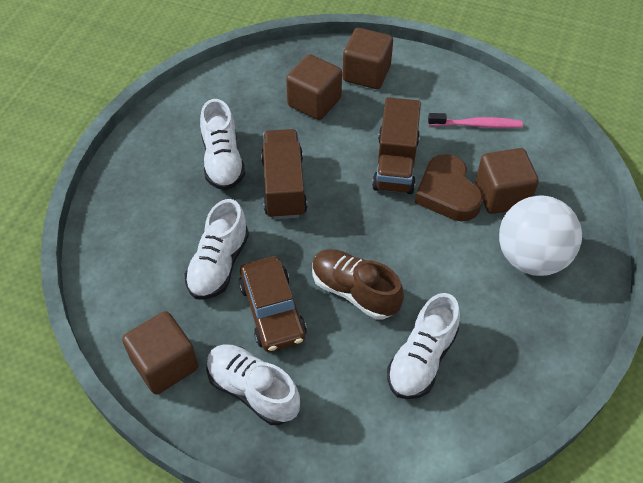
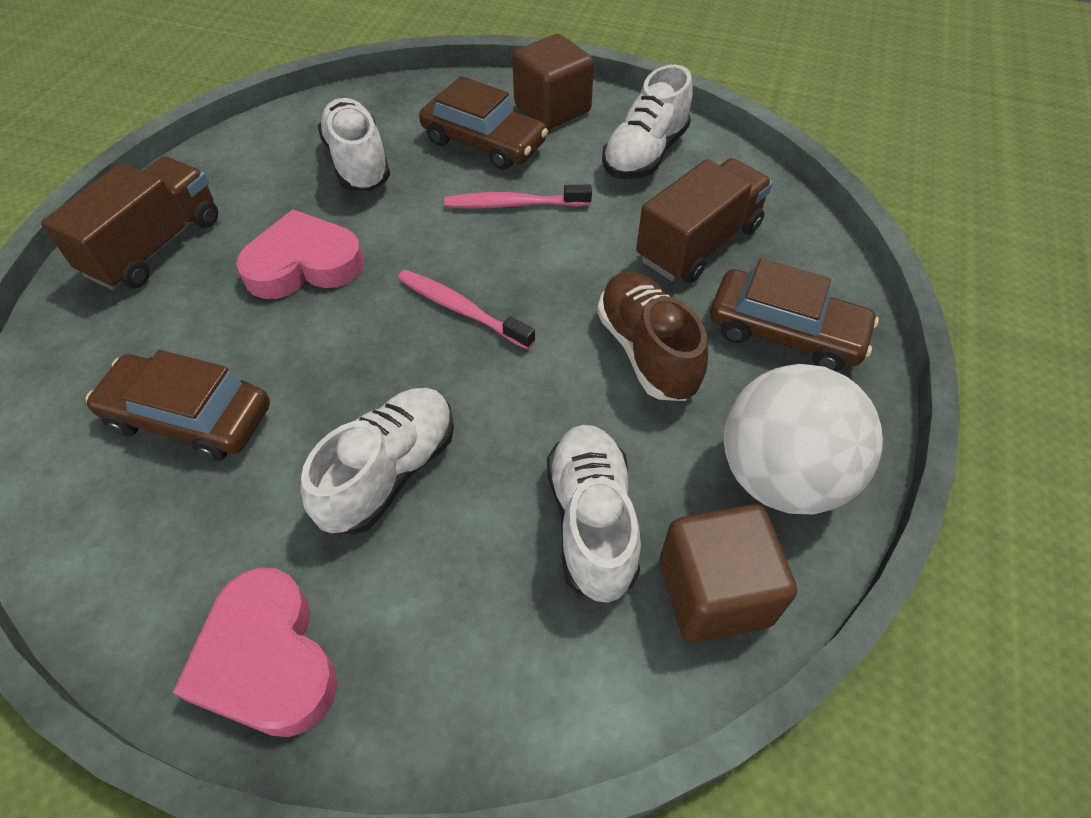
brown car: 1 -> 3
brown cube: 4 -> 2
brown heart: 1 -> 0
pink heart: 0 -> 2
pink toothbrush: 1 -> 2

